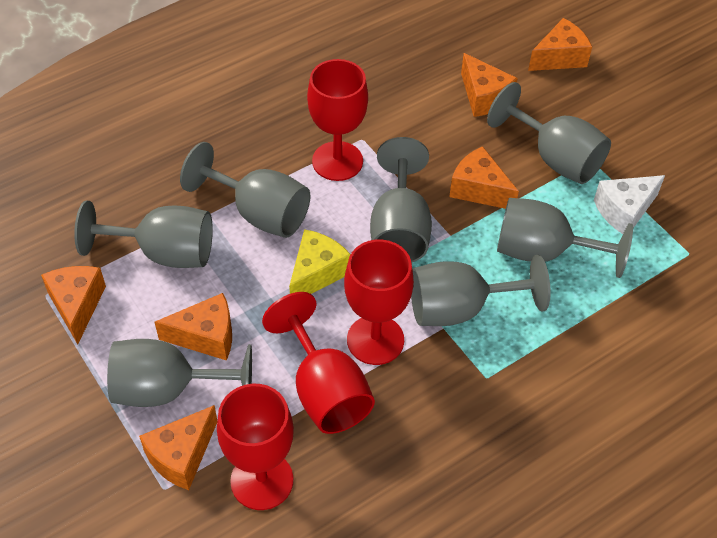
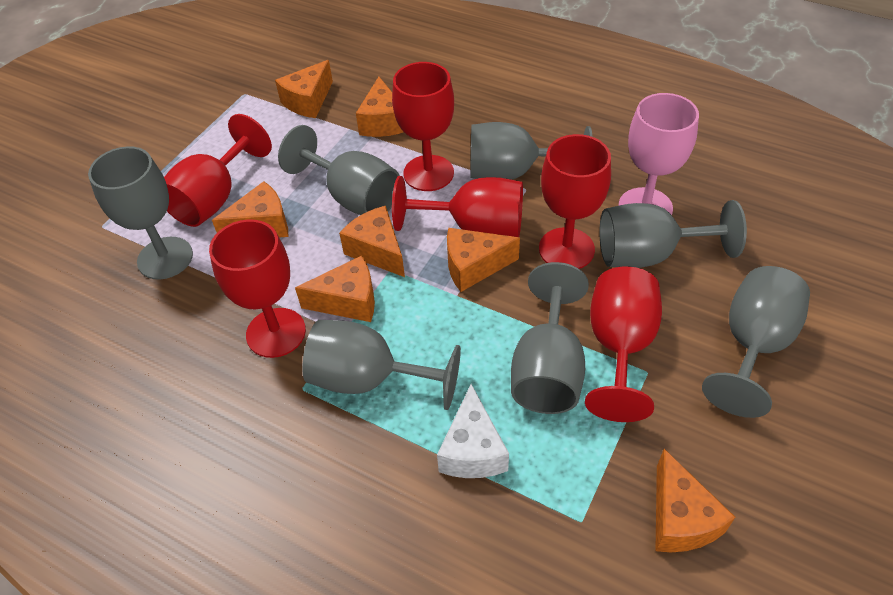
orange cheese: 6 -> 7
pink goblet: 0 -> 1
red goblet: 4 -> 6
yellow cheese: 1 -> 0

